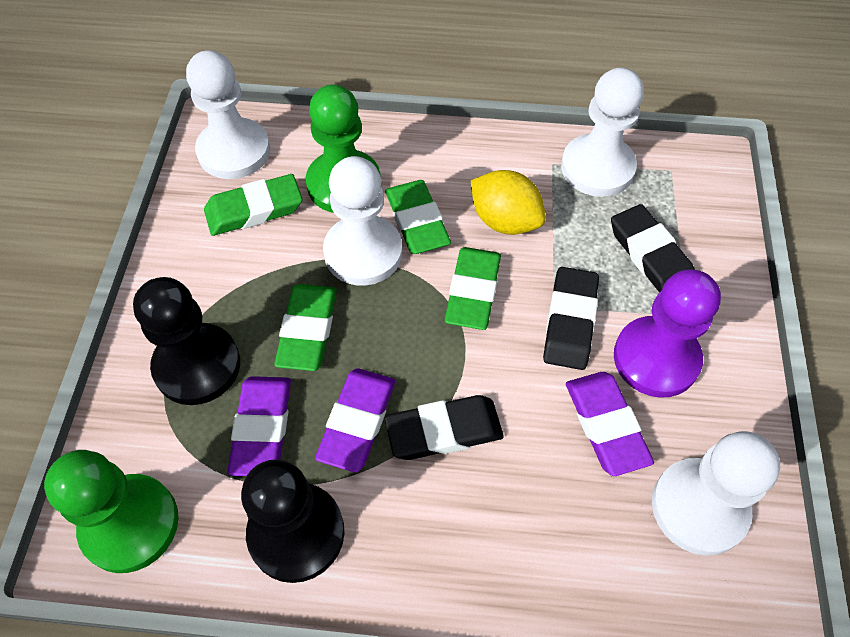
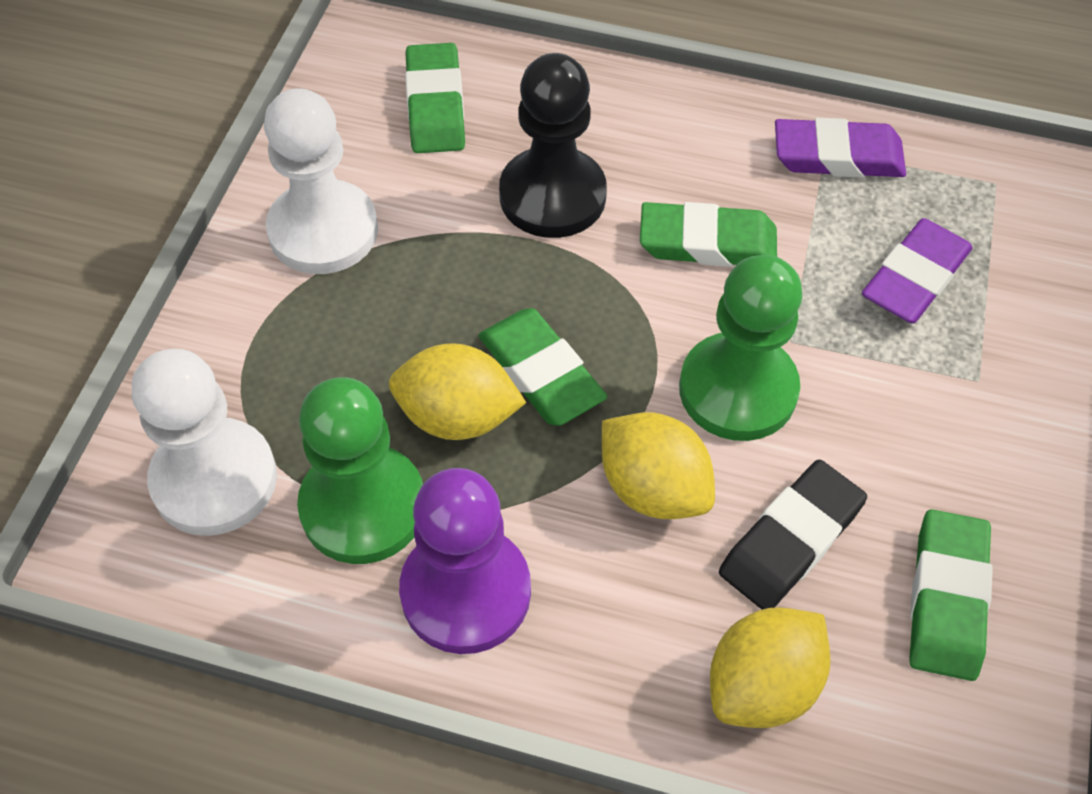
black eraser: 3 -> 1
black pawn: 2 -> 1
purple eraser: 3 -> 2
white pawn: 4 -> 2
yellow lemon: 1 -> 3

